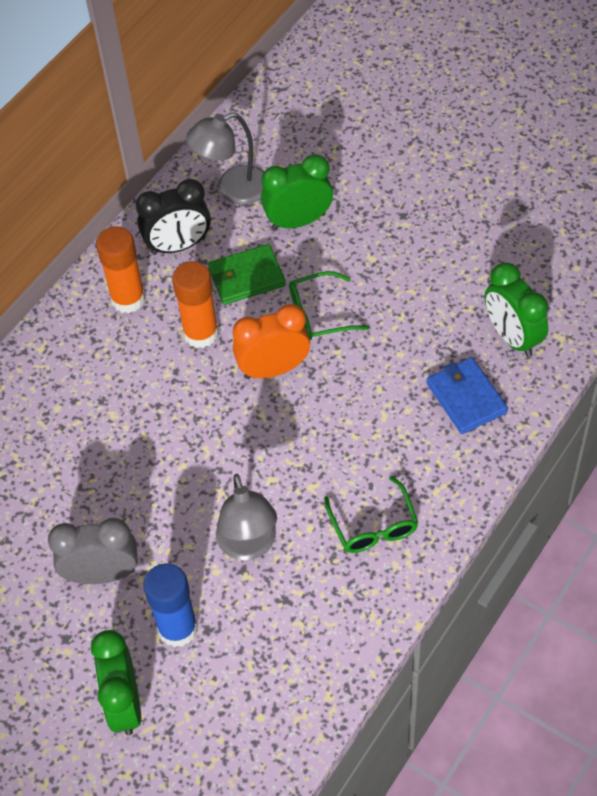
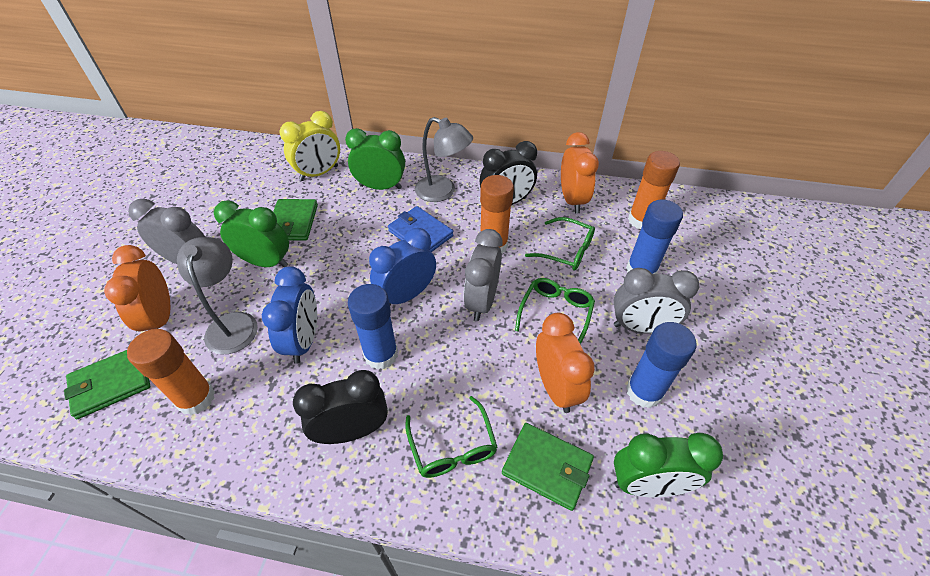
black clock: 1 -> 2
blue clock: 0 -> 2
blue glue stick: 1 -> 3
green glasses: 2 -> 3
green wallet: 1 -> 3
grey clock: 1 -> 3
orange clock: 1 -> 3
orange glue stick: 2 -> 3
yellow clock: 0 -> 1

